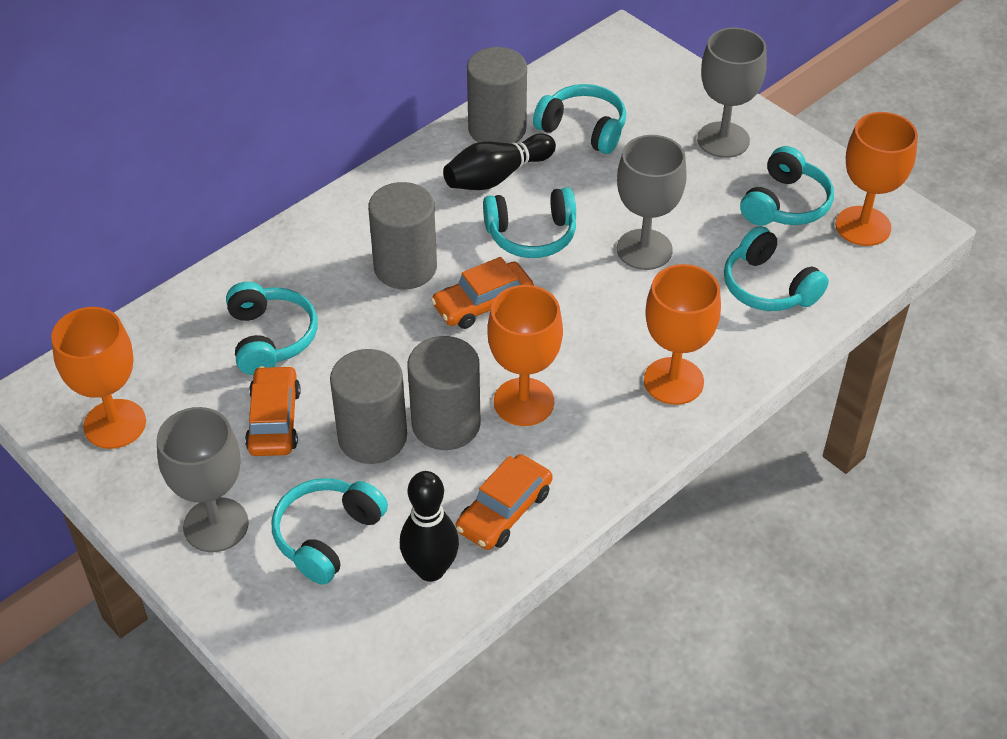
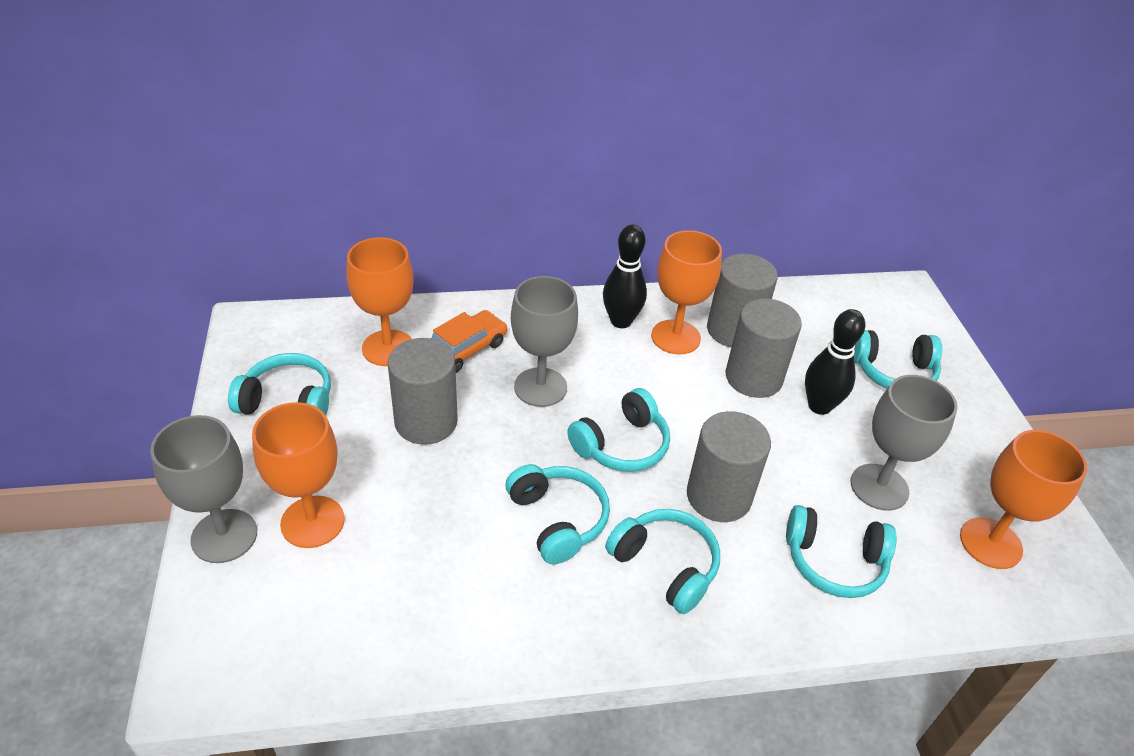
orange car: 3 -> 1

